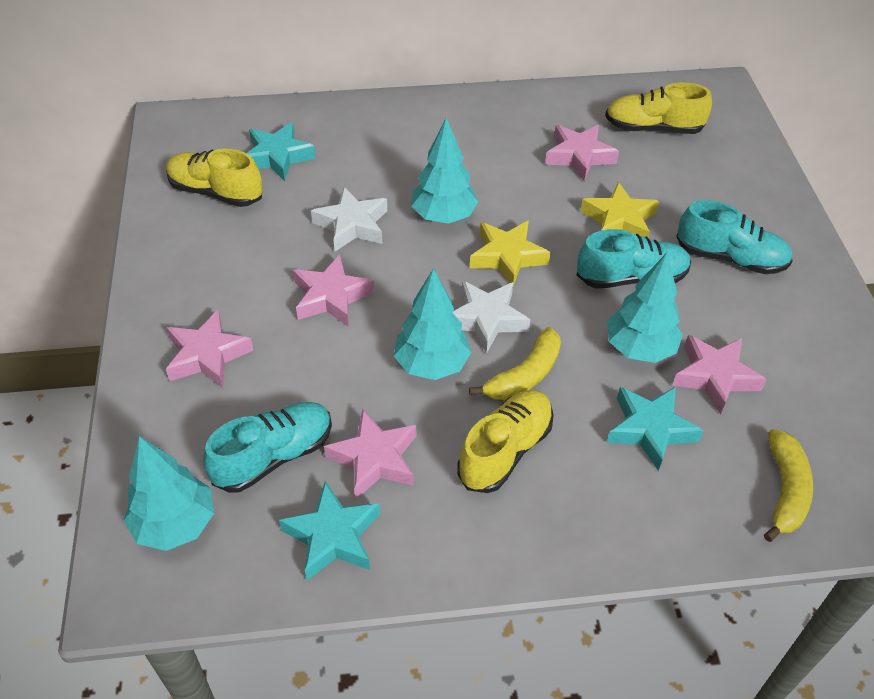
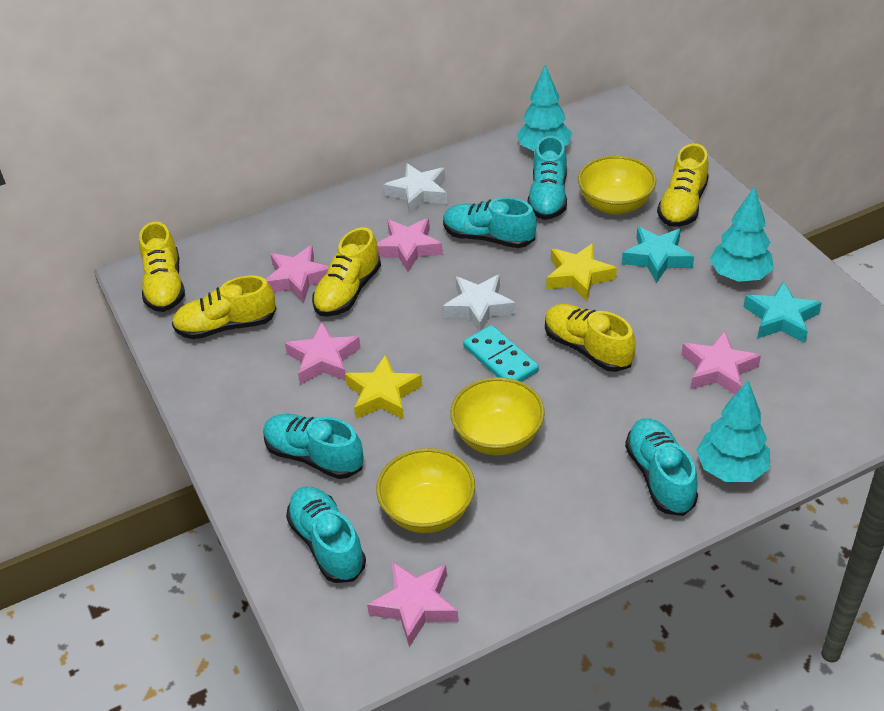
turquoise domino: 0 -> 1
turquoise shoe: 3 -> 5
turquoise star: 3 -> 2
turquoise tree: 4 -> 3
yellow banana: 2 -> 0
yellow bowl: 0 -> 3
yellow shoe: 3 -> 5

